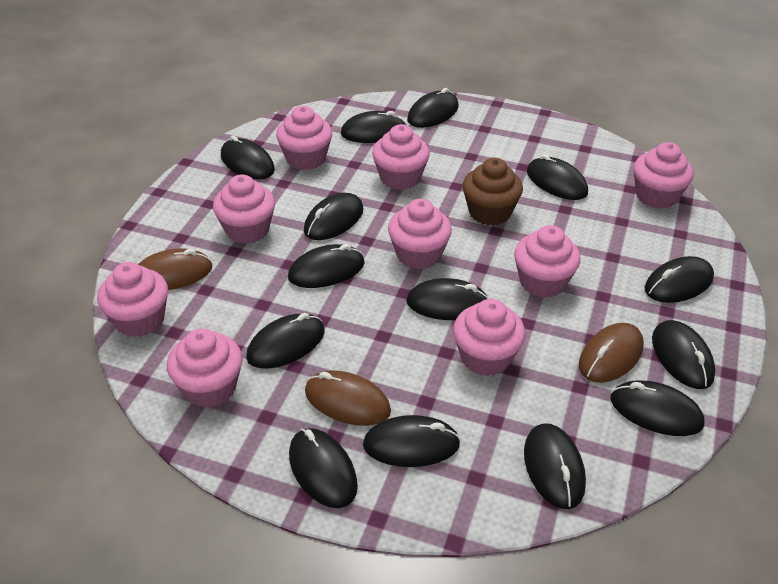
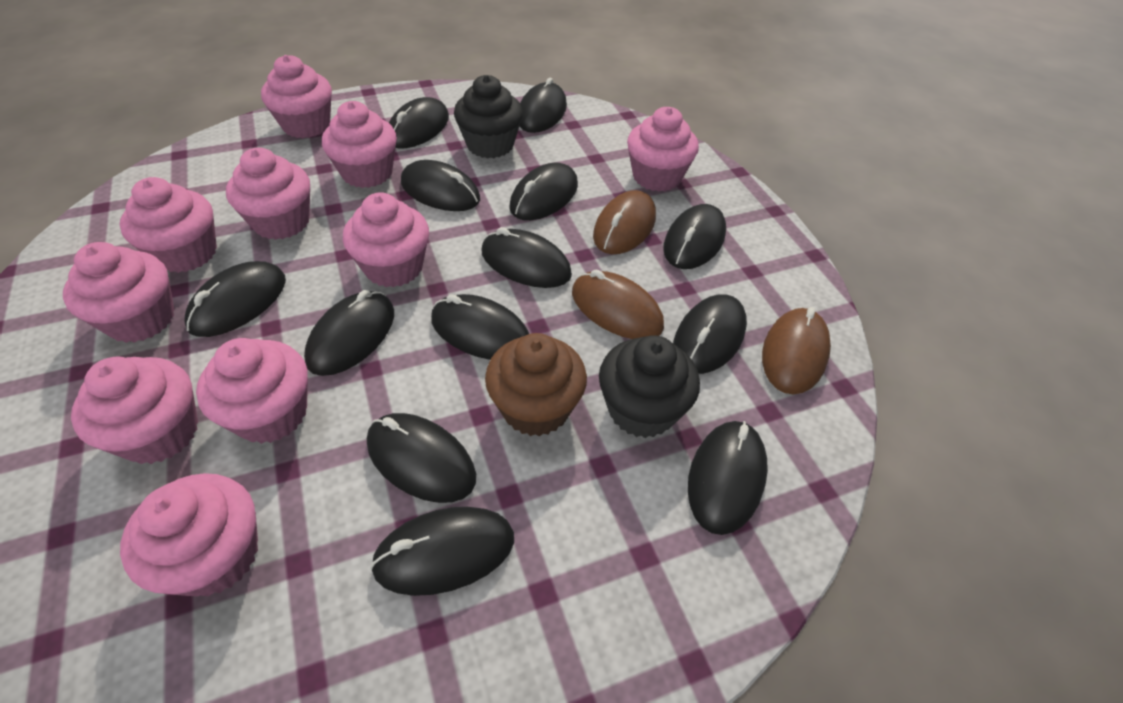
black cupcake: 0 -> 2
black mouse: 14 -> 13
pink cupcake: 9 -> 10

